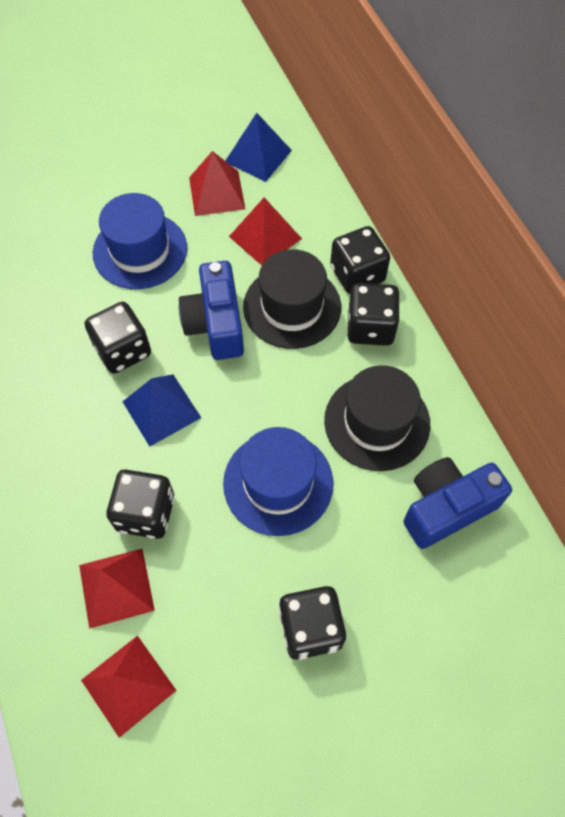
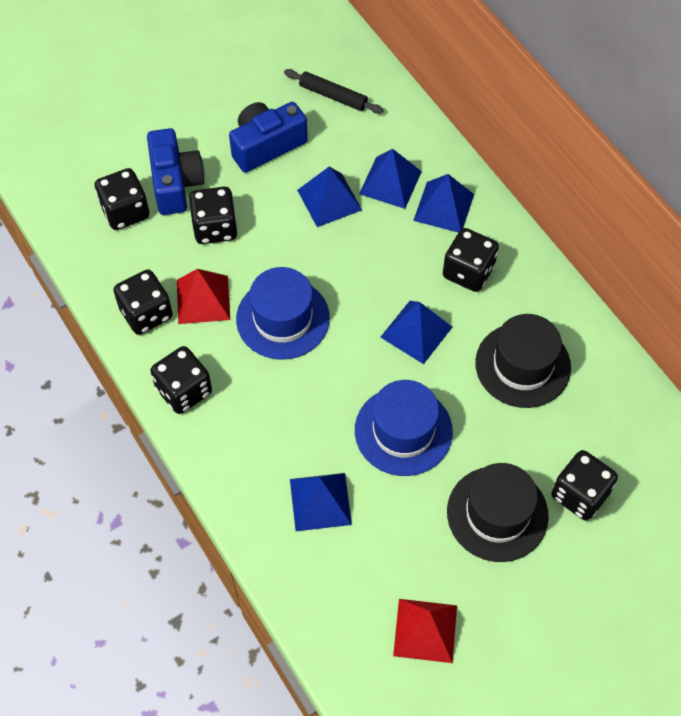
black dice: 5 -> 6
black rolling pin: 0 -> 1
blue pyramid: 2 -> 5
red pyramid: 4 -> 2

